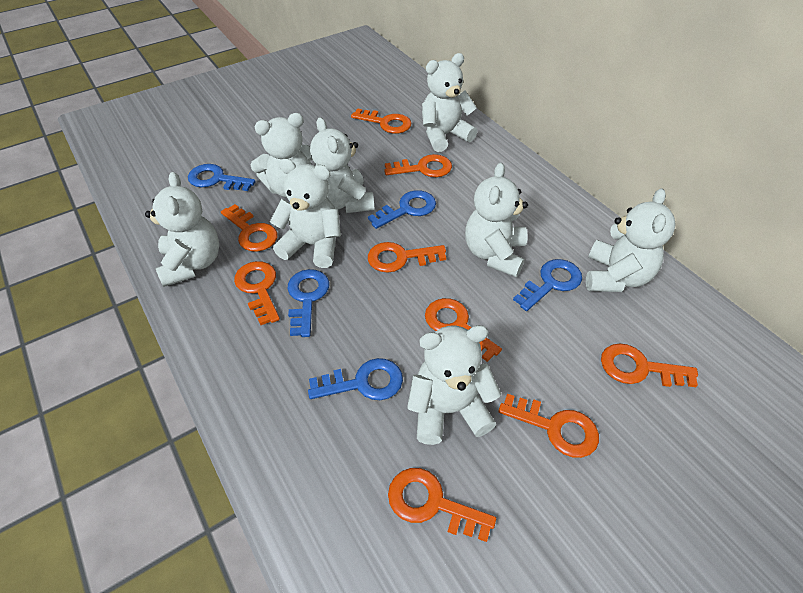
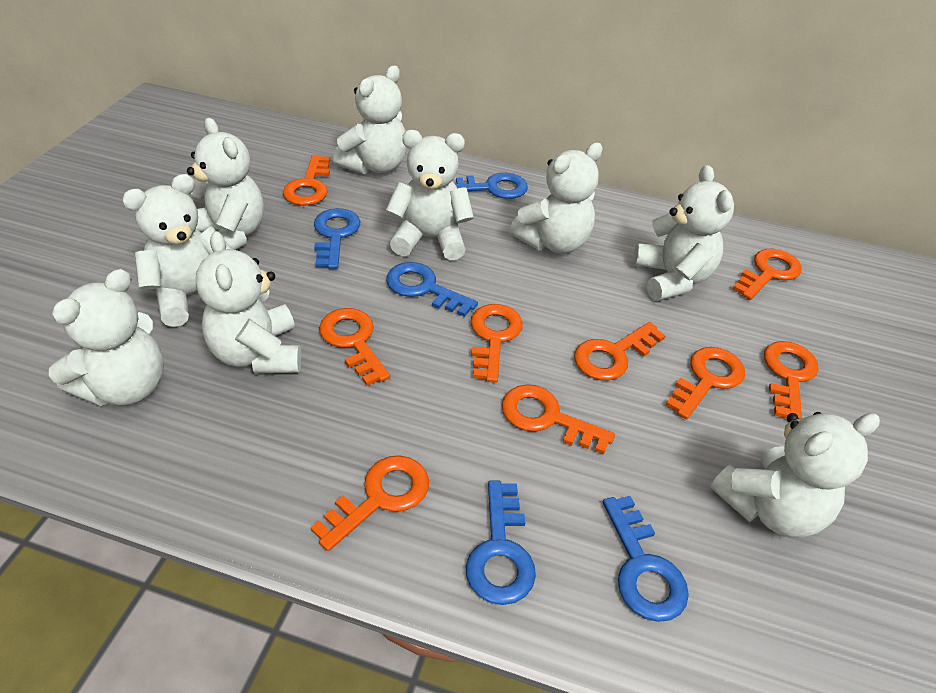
white teddy bear: 8 -> 9

